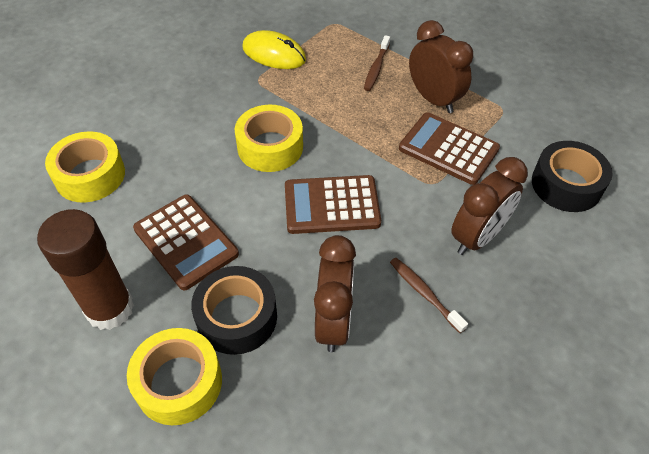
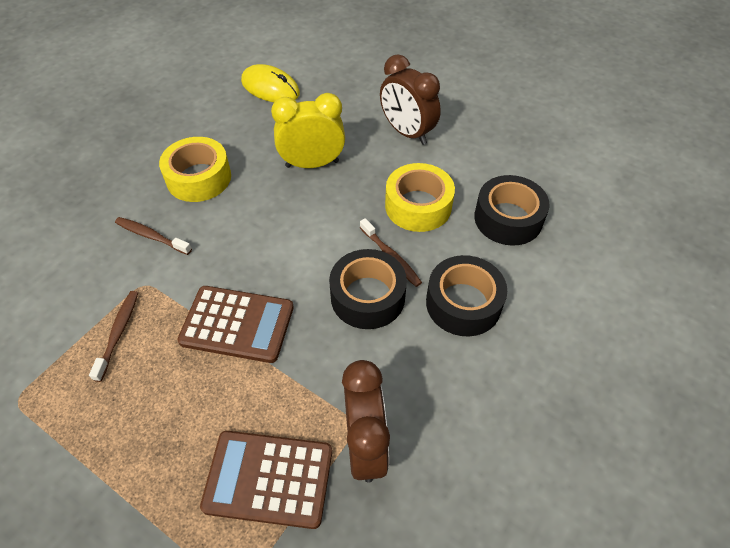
black tape: 2 -> 3
brown calculator: 3 -> 2
brown clock: 3 -> 2
brown glue stick: 1 -> 0
brown toothbrush: 2 -> 3
yellow clock: 0 -> 1
yellow tape: 3 -> 2

